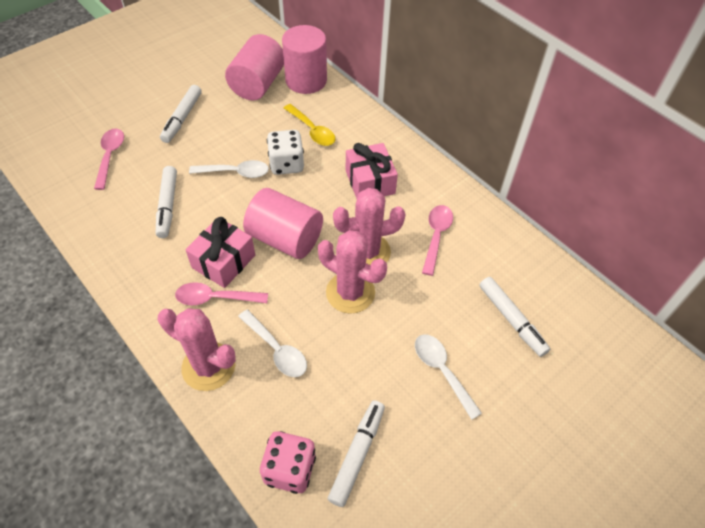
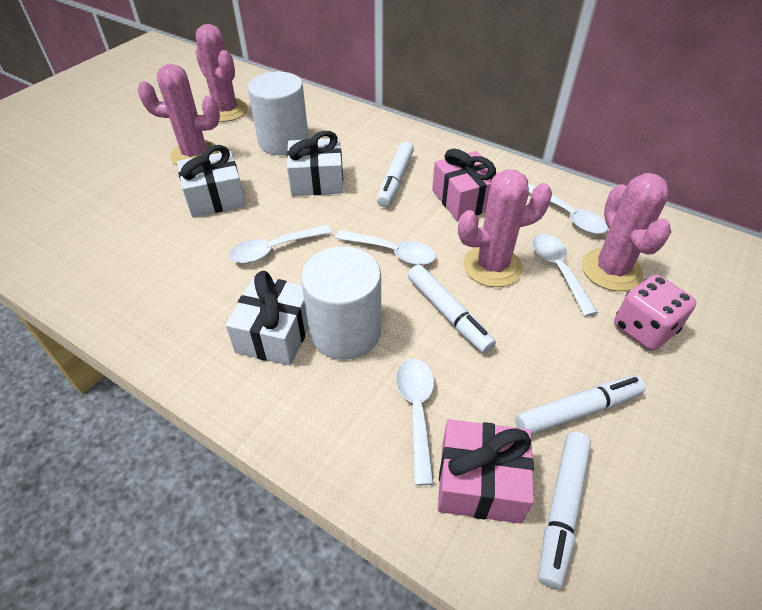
pink cactus: 3 -> 4
pink cylinder: 3 -> 0
pink spoon: 3 -> 0
white cylinder: 0 -> 2
white dice: 1 -> 0
white gift: 0 -> 3
white spoon: 3 -> 5
yellow spoon: 1 -> 0

